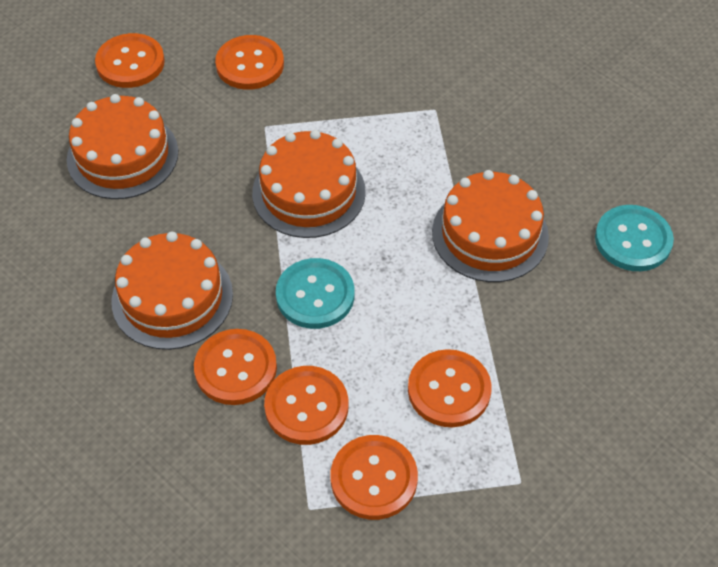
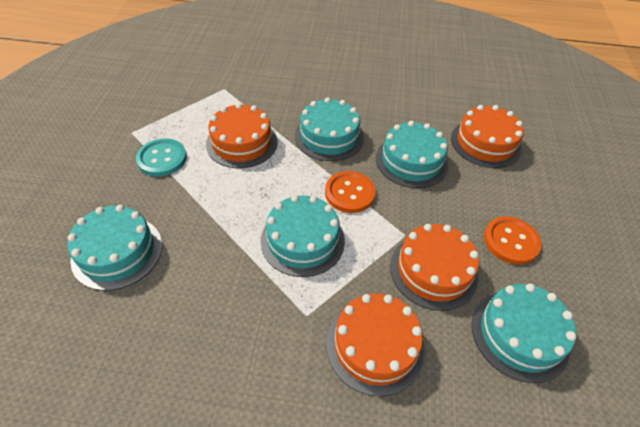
orange button: 6 -> 2
turquoise button: 2 -> 1
turquoise cake: 0 -> 5

